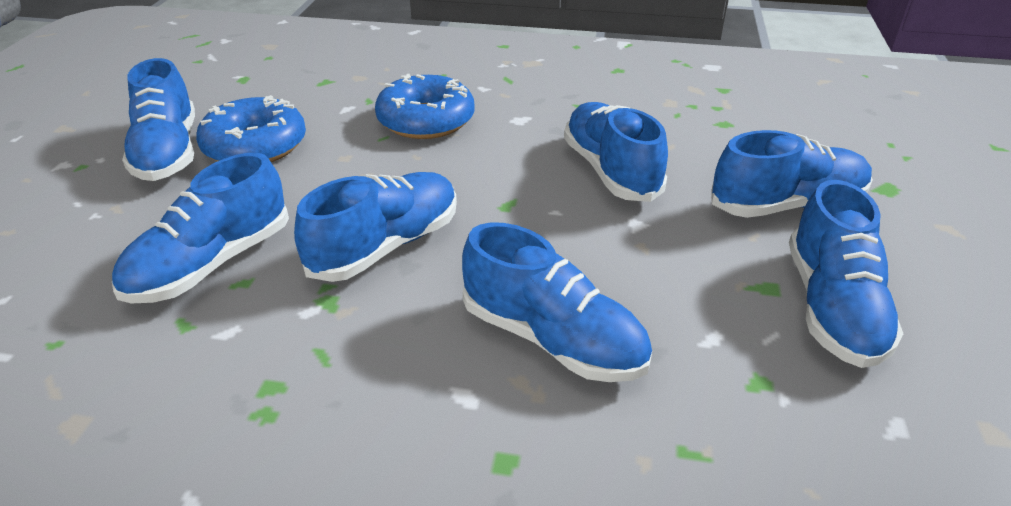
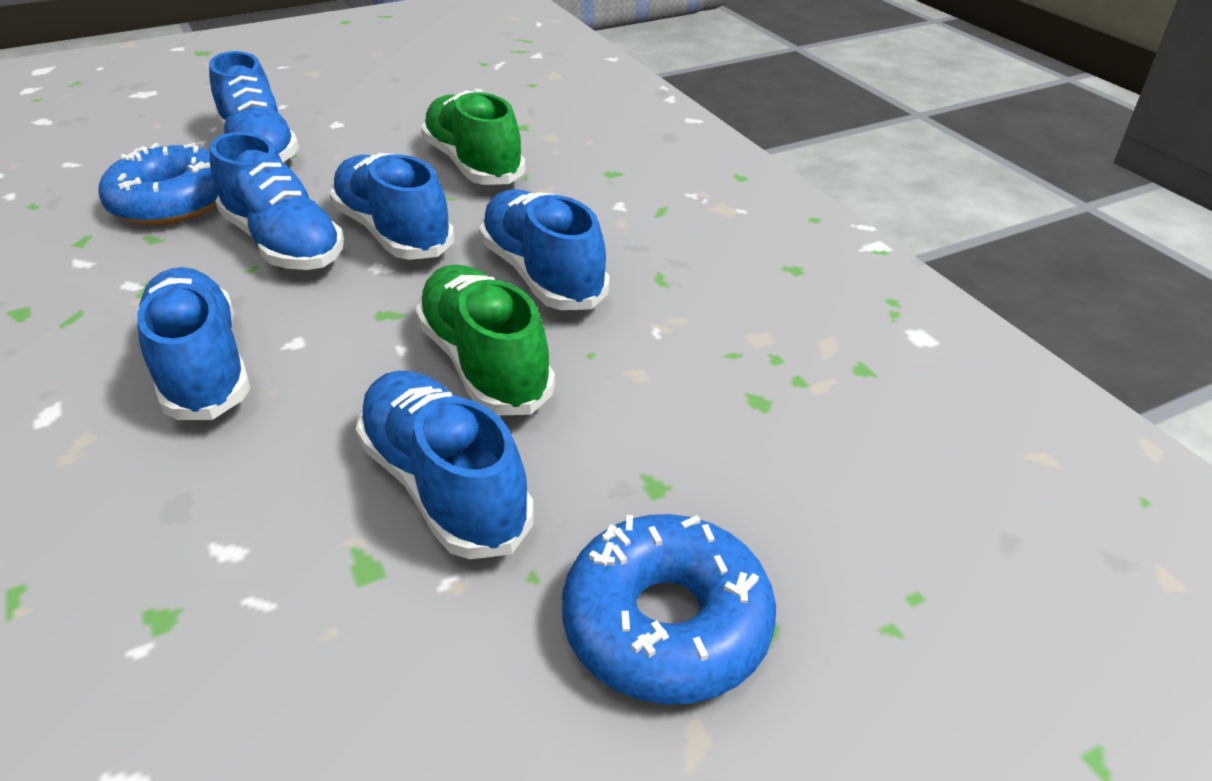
blue shoe: 7 -> 6
green shoe: 0 -> 2

